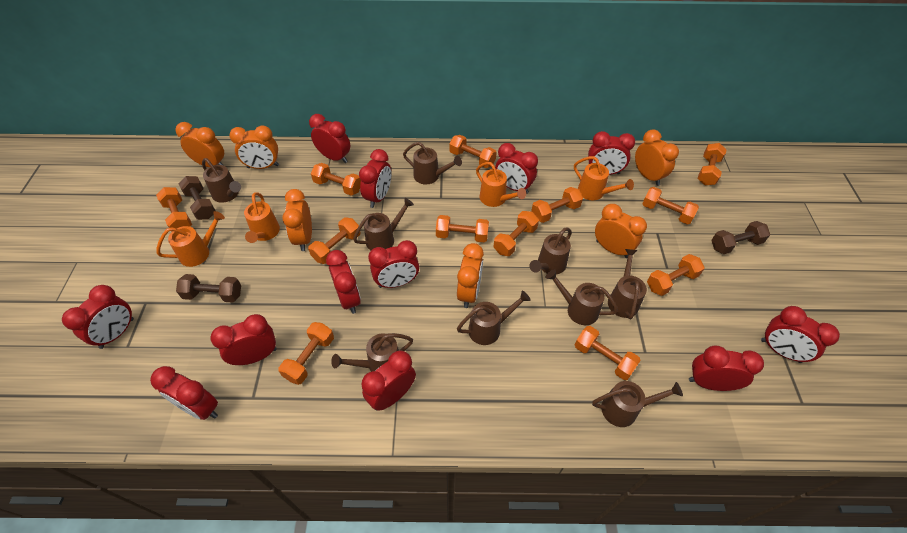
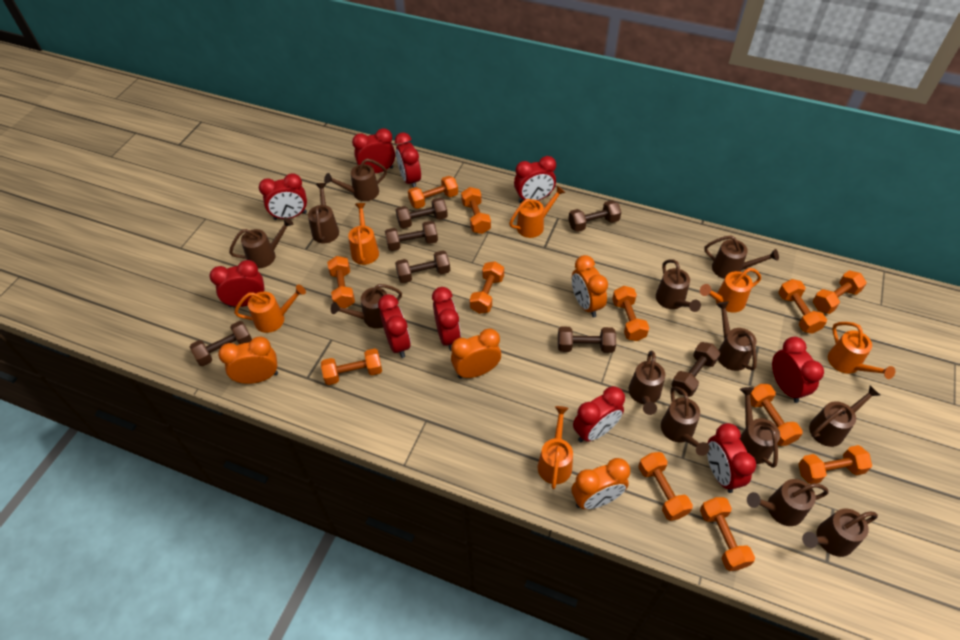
brown dumbbell: 3 -> 7
brown watering can: 9 -> 13
orange clock: 6 -> 4
orange watering can: 4 -> 6
red clock: 12 -> 10

